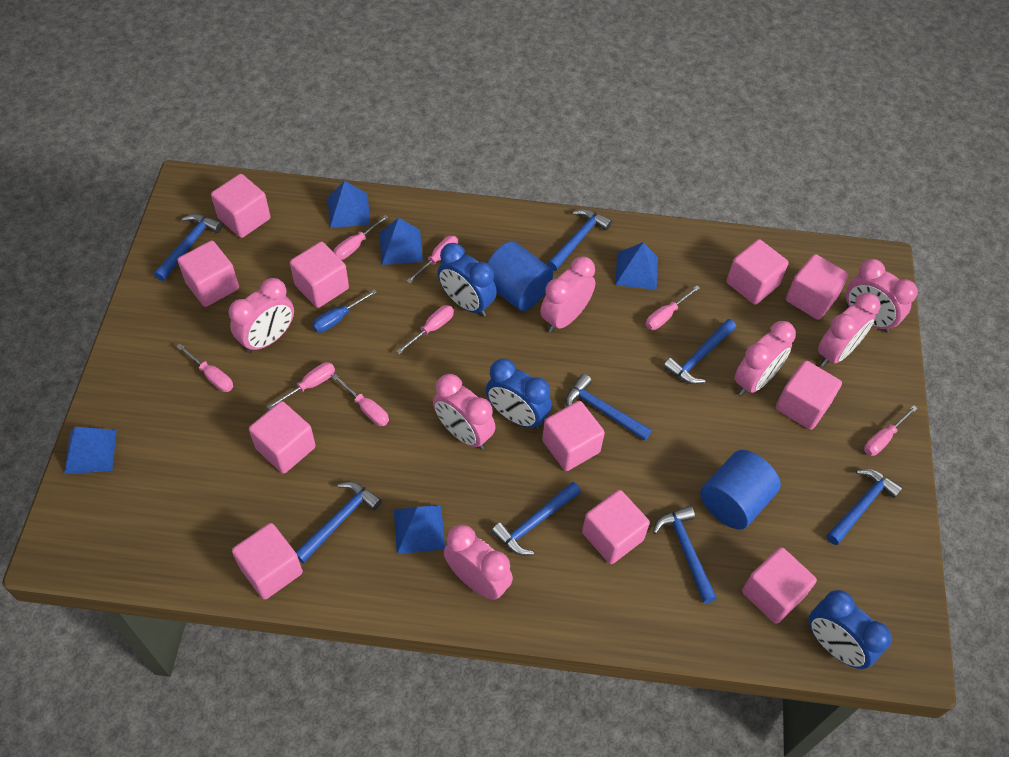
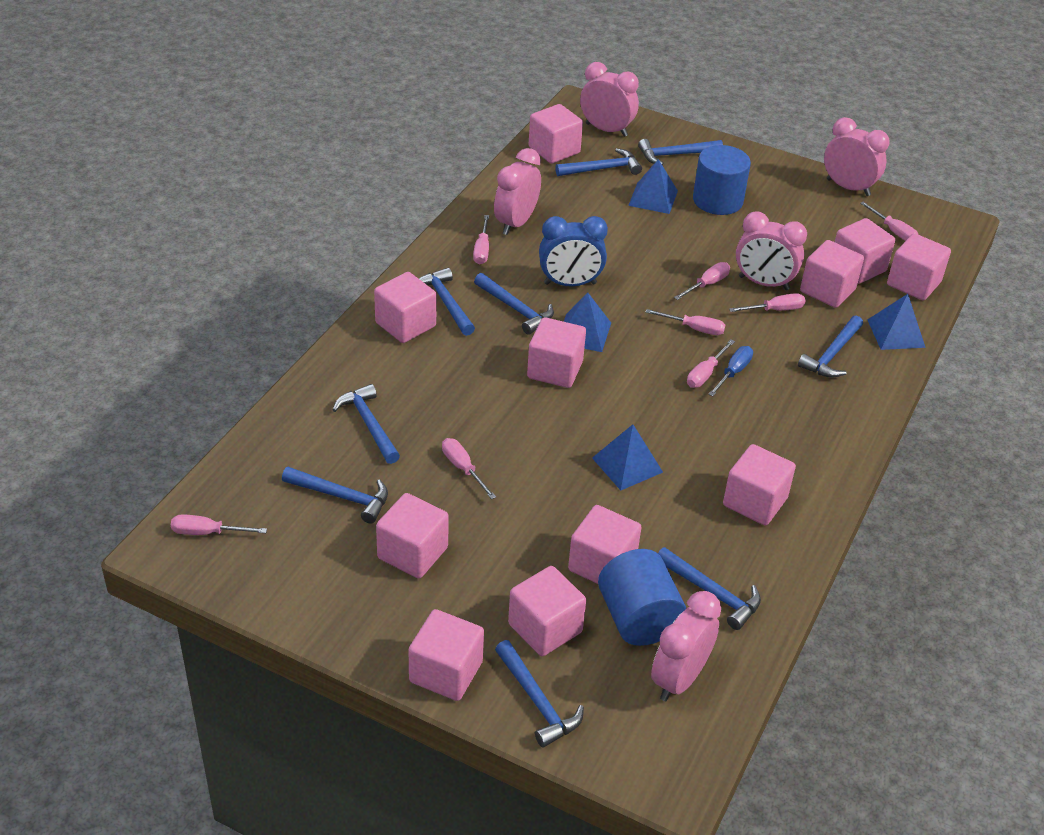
blue clock: 3 -> 1
blue hammer: 8 -> 9
blue pyramid: 5 -> 4
pink clock: 7 -> 5

